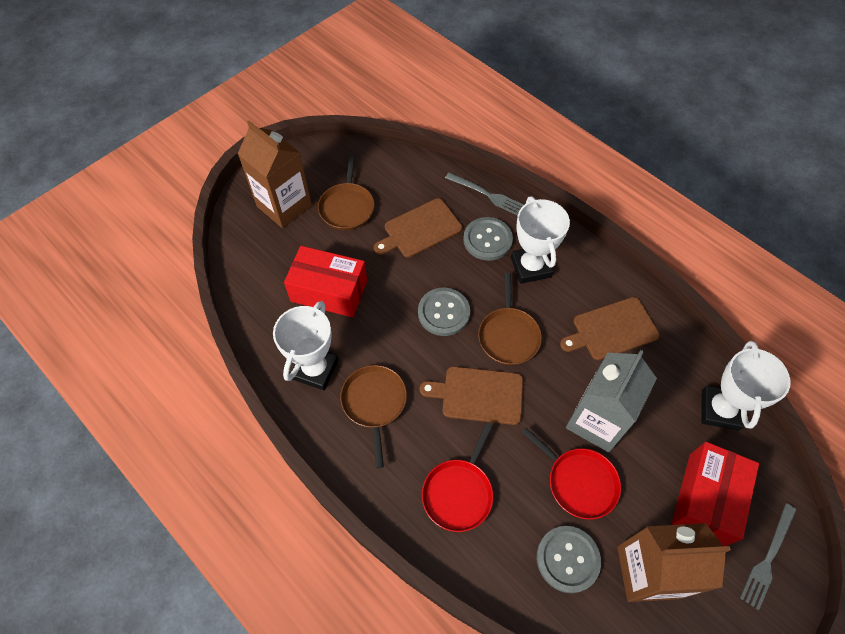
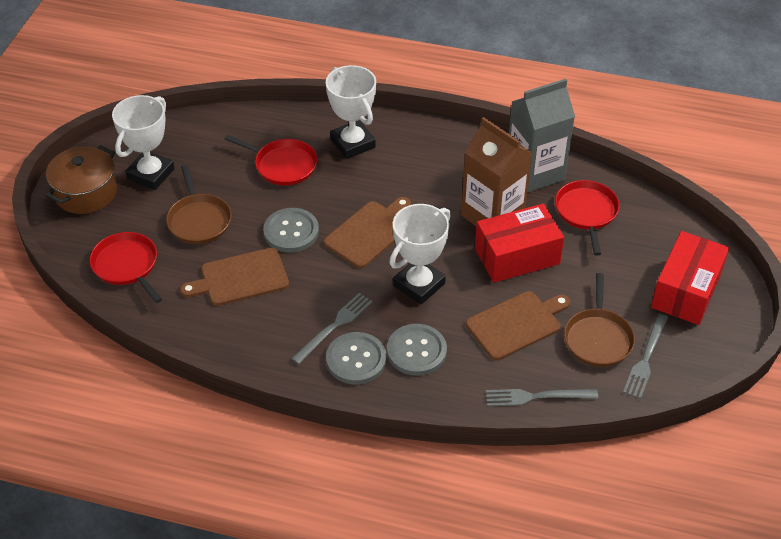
brown carton: 2 -> 1
brown pan: 3 -> 2
brown pot: 0 -> 1
grey fork: 2 -> 3
red pan: 2 -> 3

